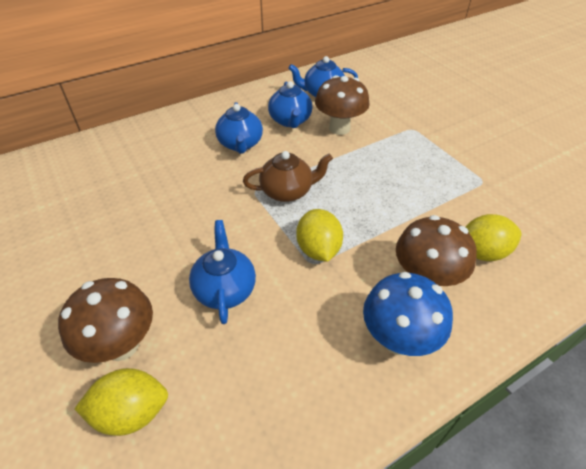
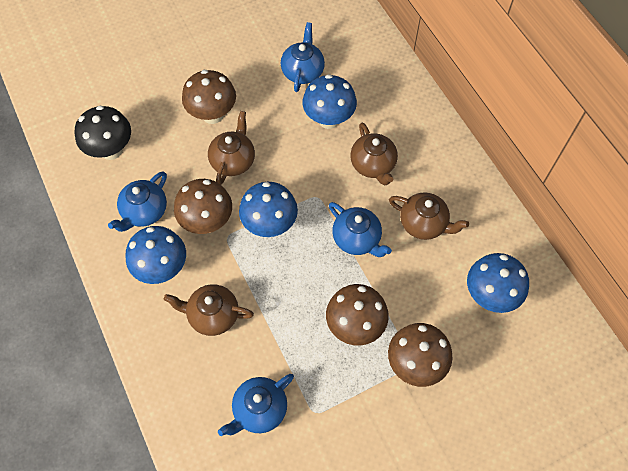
black mushroom: 0 -> 1
blue mushroom: 1 -> 4
brown mushroom: 3 -> 4
brown teapot: 1 -> 4
yellow lemon: 3 -> 0

